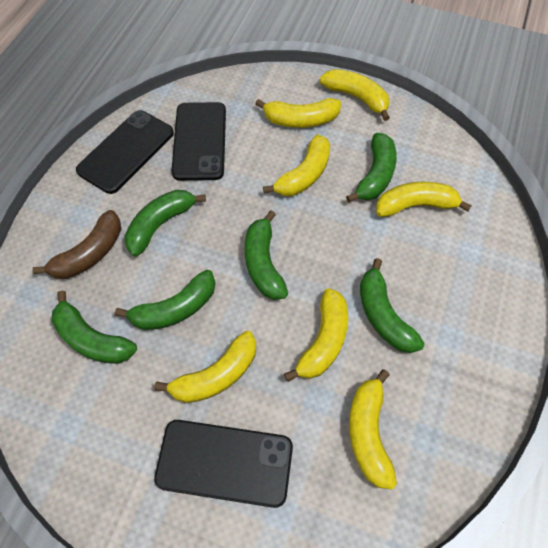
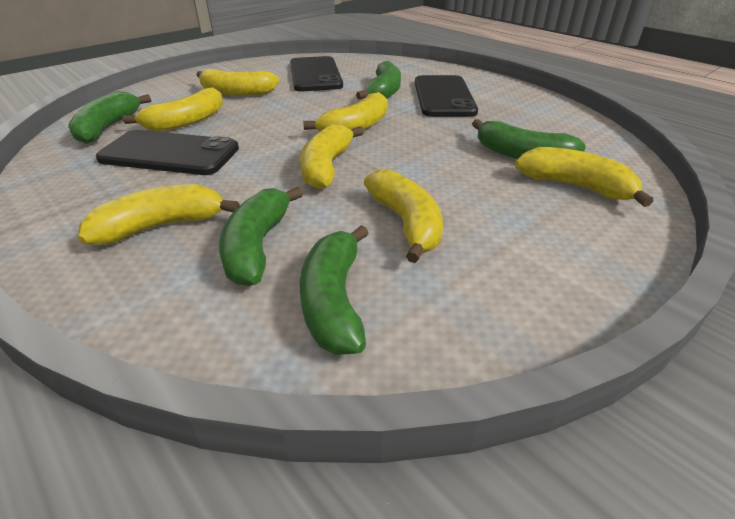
brown banana: 1 -> 0
green banana: 6 -> 5

